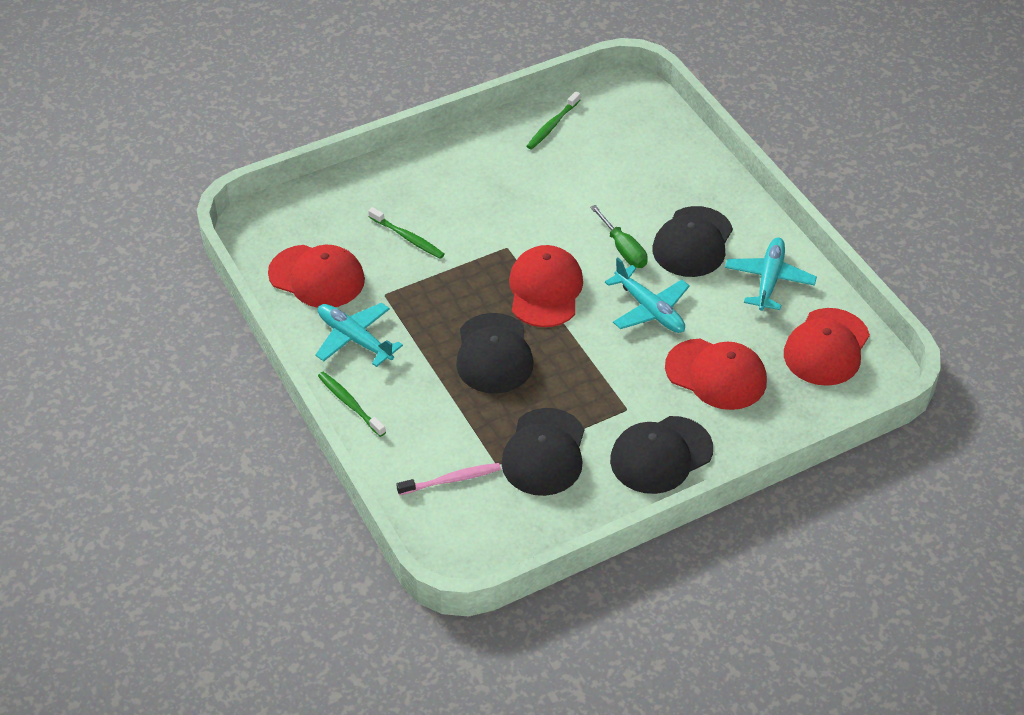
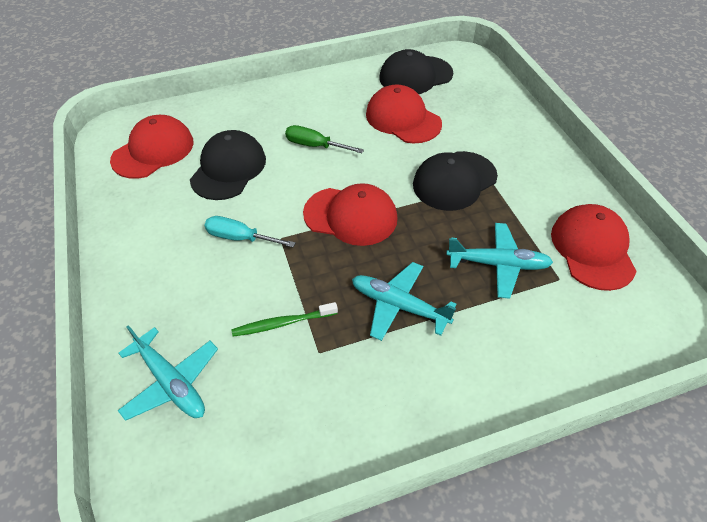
black cap: 4 -> 3
green toothbrush: 3 -> 1
pink toothbrush: 1 -> 0
turquoise screwdriver: 0 -> 1

